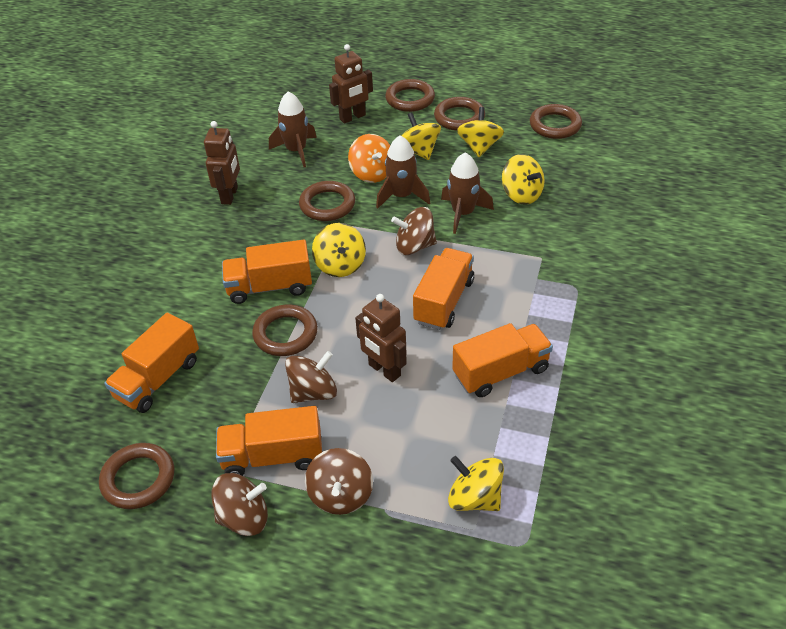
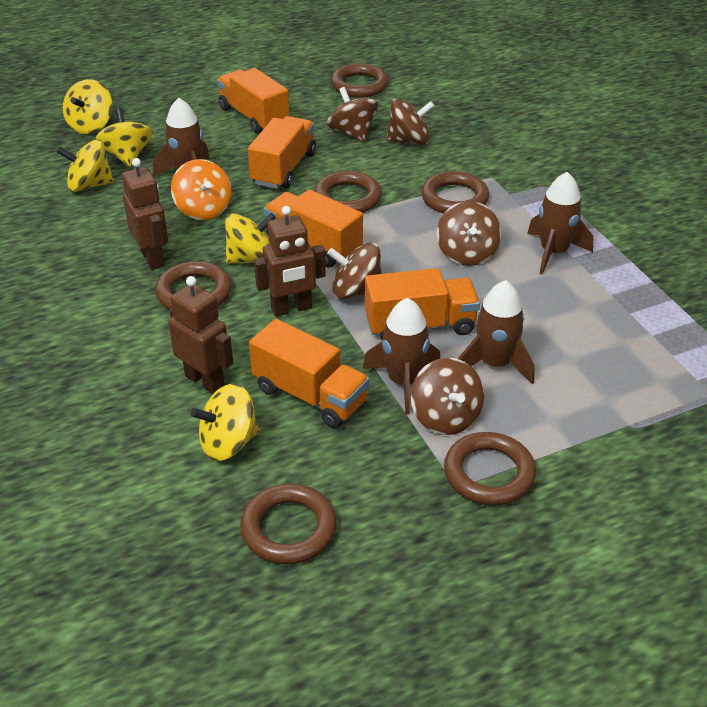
brown rocket: 3 -> 4
brown spinning top: 4 -> 5

